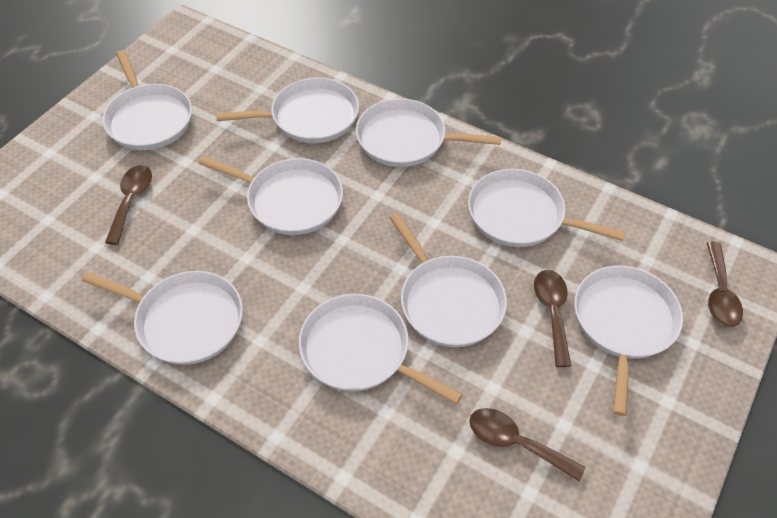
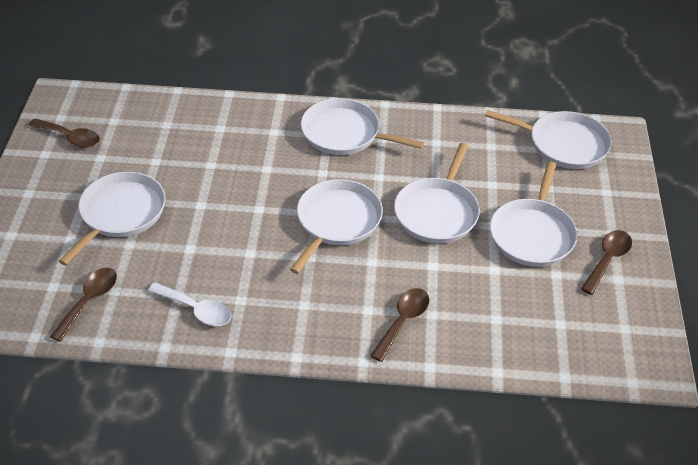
white pan: 9 -> 6
white spoon: 0 -> 1

